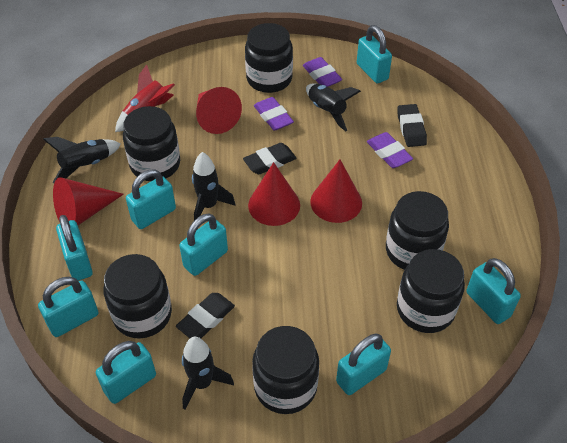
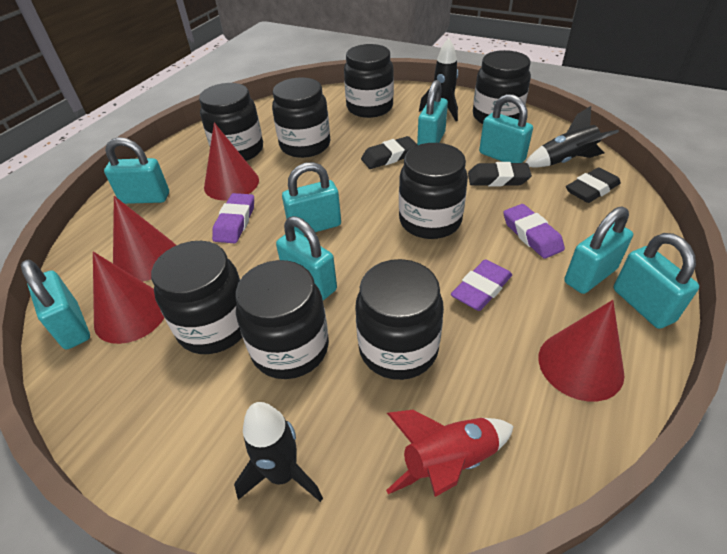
black jar: 6 -> 8
black rocket: 4 -> 3

